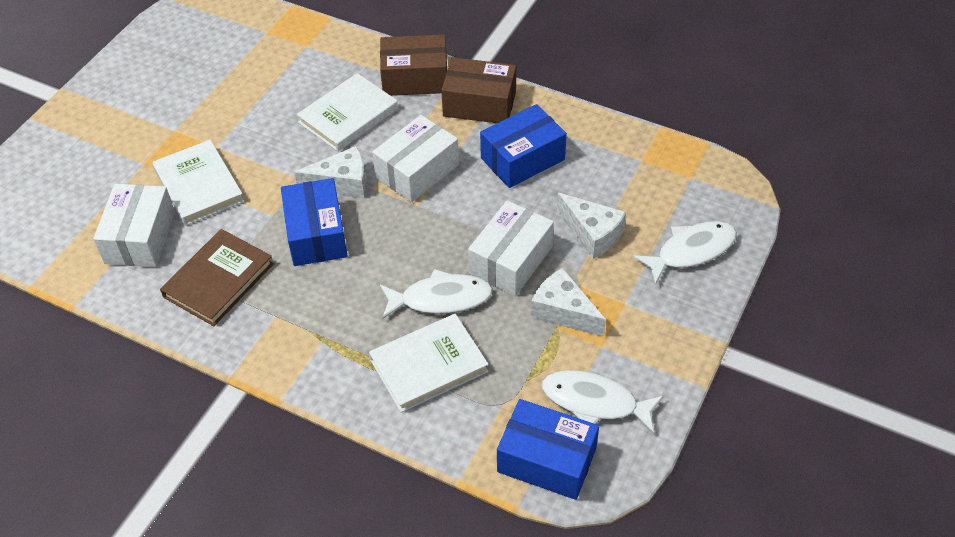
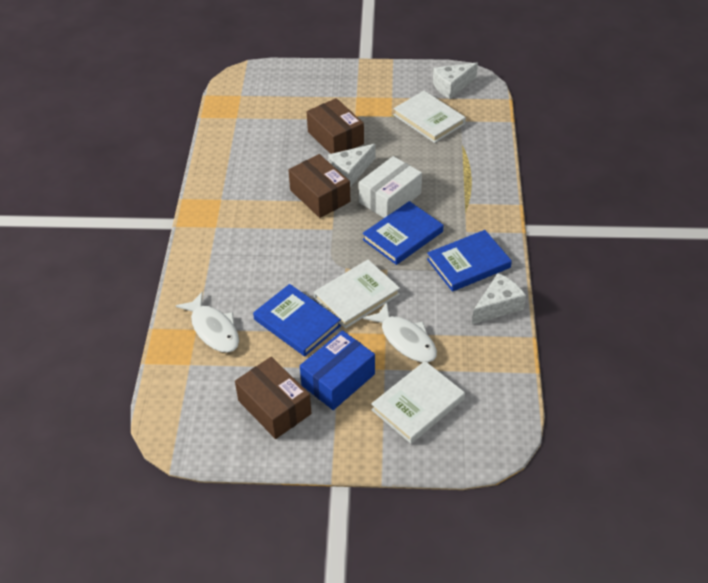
blue book: 0 -> 3
blue box: 3 -> 1
brown book: 1 -> 0
brown box: 2 -> 3
white box: 3 -> 1
white fish: 3 -> 2

